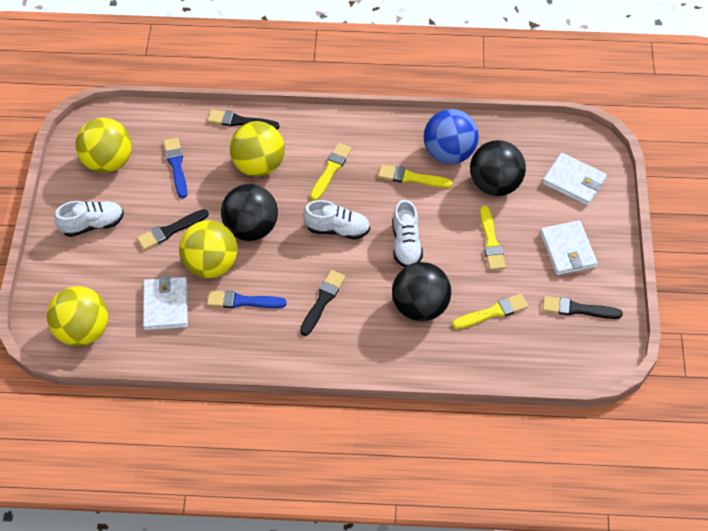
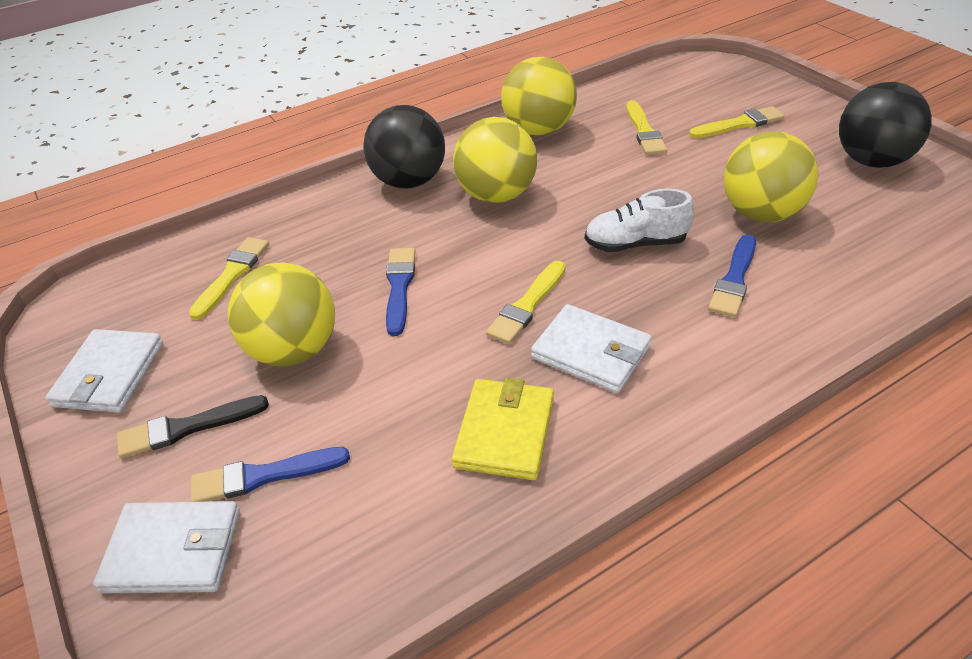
black ball: 3 -> 2
black brush: 4 -> 1
blue ball: 1 -> 0
blue brush: 2 -> 3
white shoe: 3 -> 1
yellow wallet: 0 -> 1

